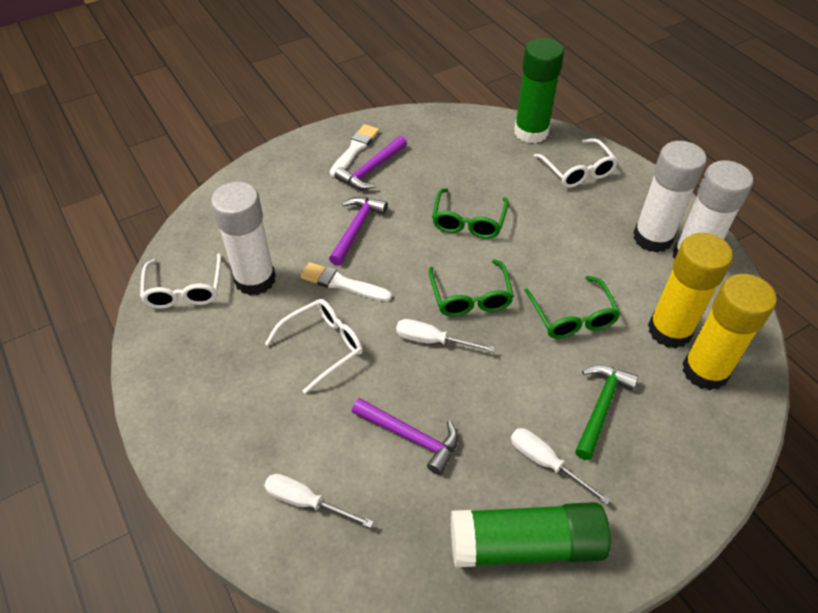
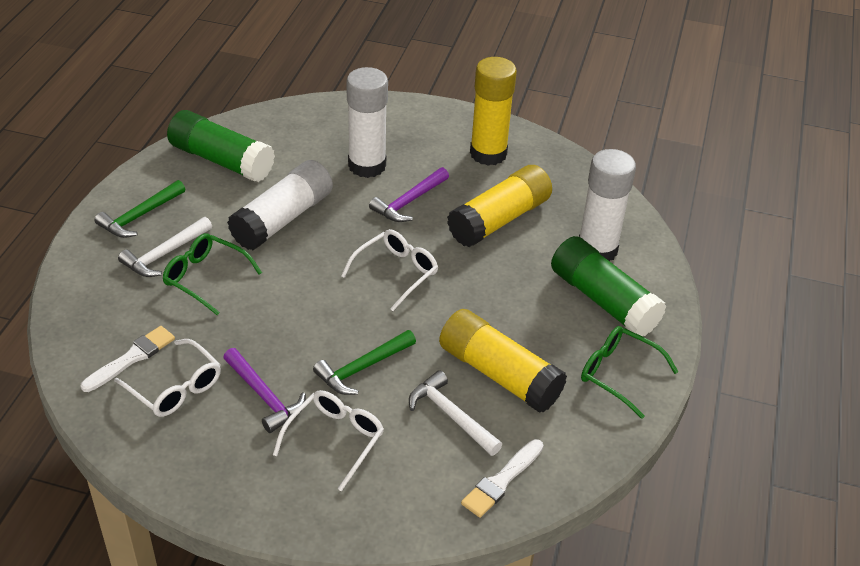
green glasses: 3 -> 2
green hammer: 1 -> 2
purple hammer: 3 -> 2
white hammer: 0 -> 2
white screwdriver: 3 -> 0
yellow glue stick: 2 -> 3

